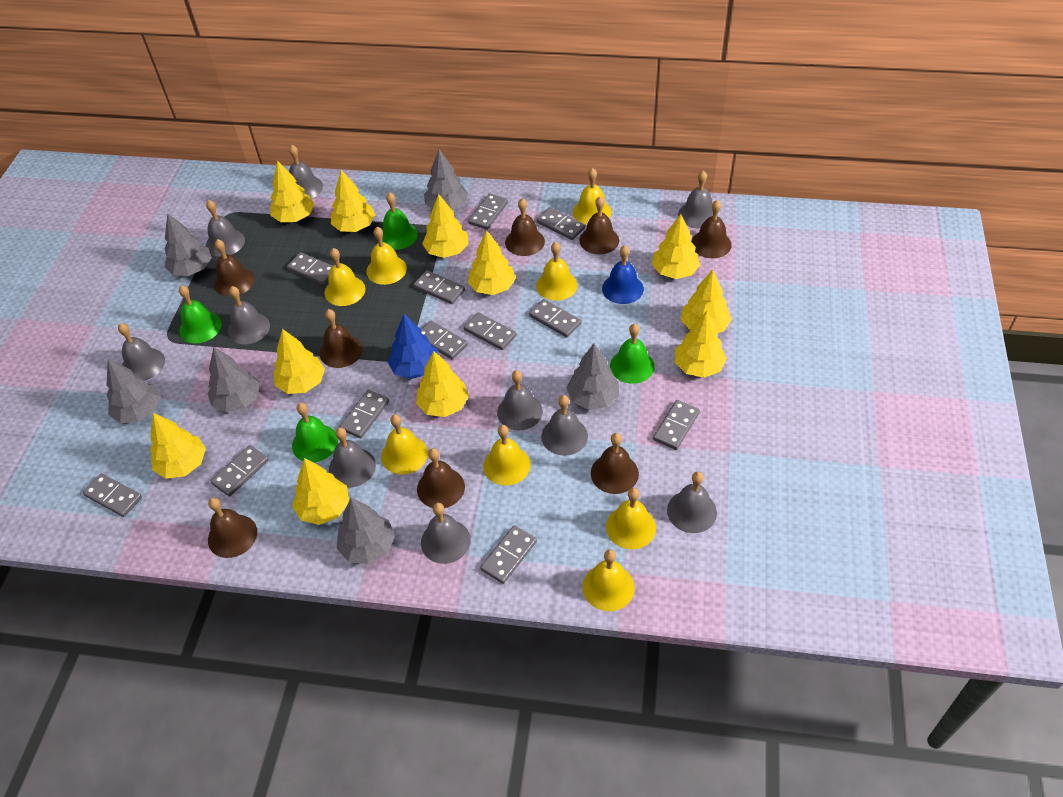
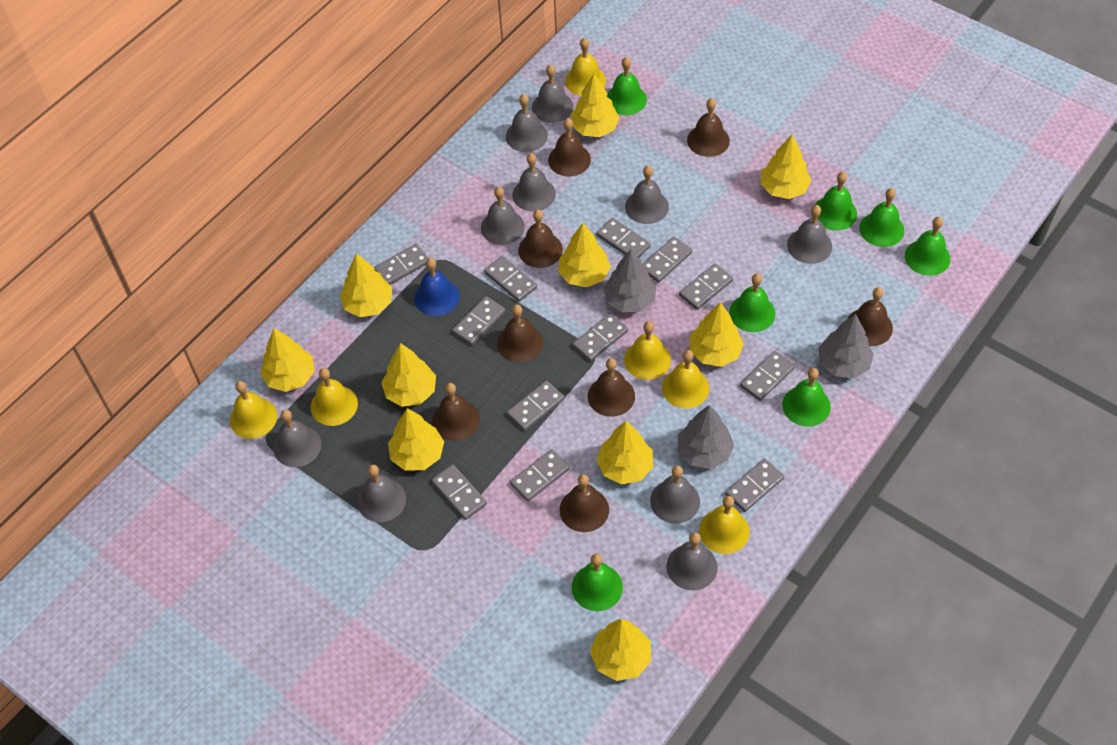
blue tree: 1 -> 0
green bell: 4 -> 7
grey tree: 6 -> 3
yellow bell: 8 -> 6
yellow tree: 11 -> 10

